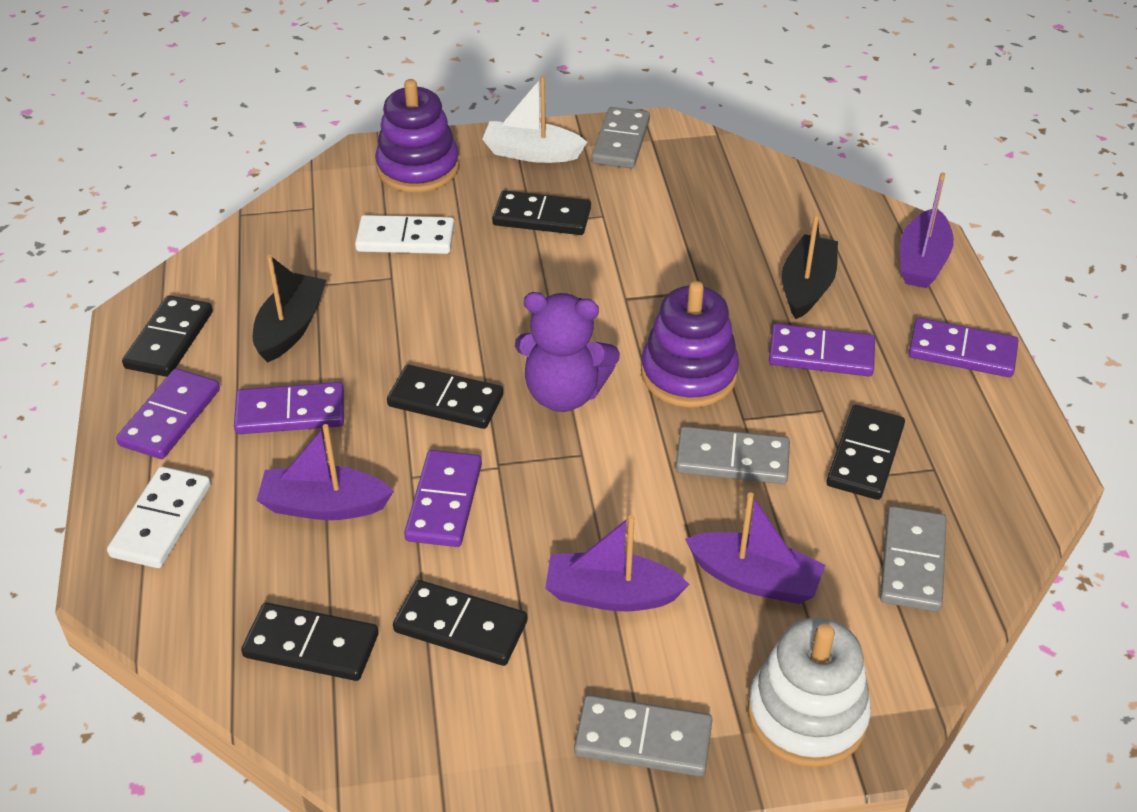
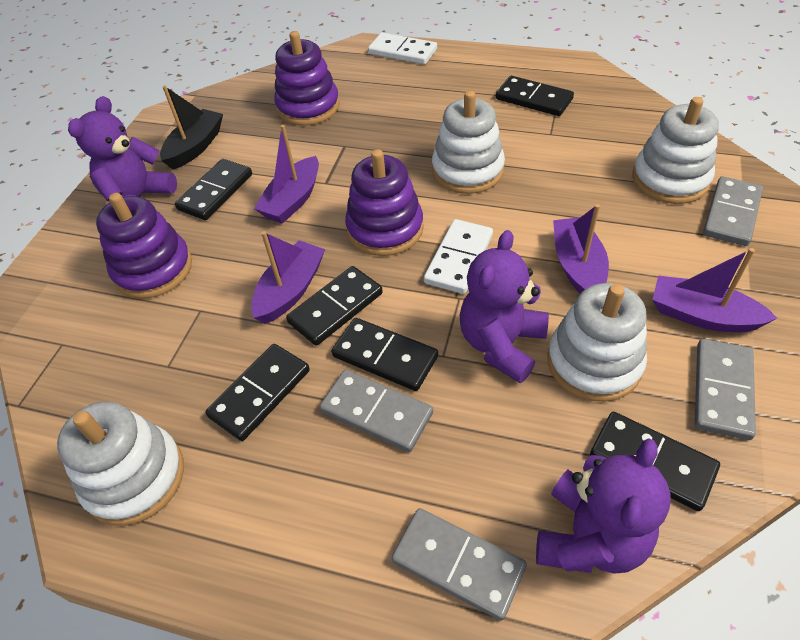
black boat: 2 -> 1
purple domino: 5 -> 0
purple stacking toy: 2 -> 3
purple teddy bear: 1 -> 3
white boat: 1 -> 0
white stacking toy: 1 -> 4

